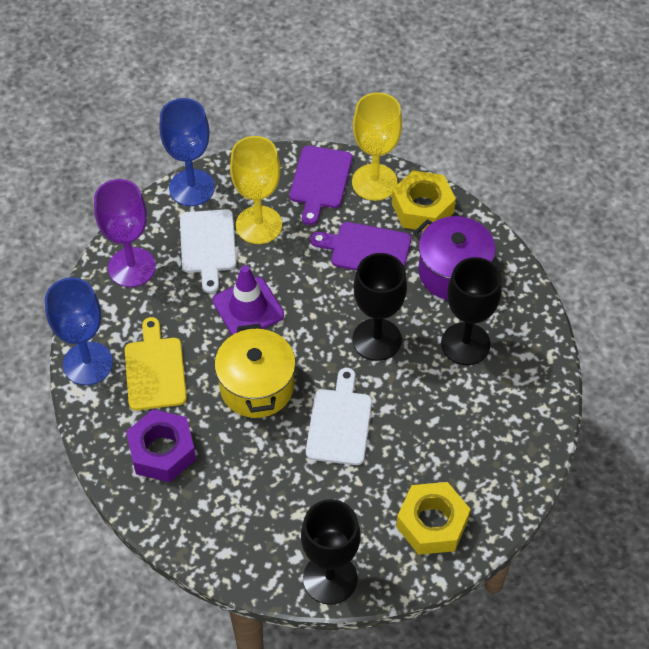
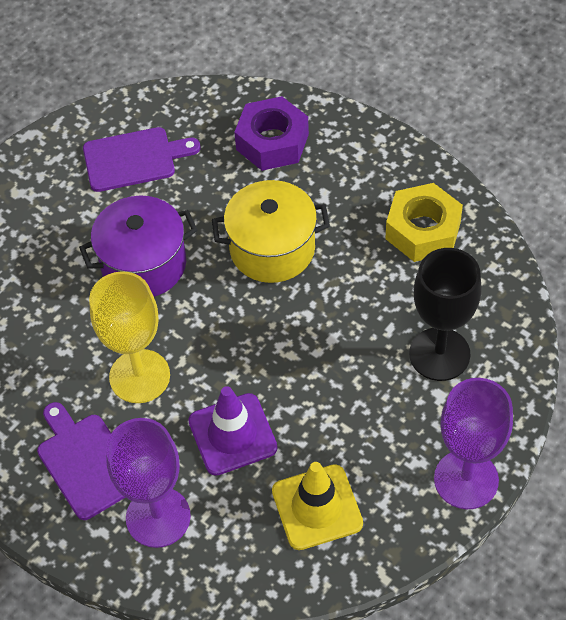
black goblet: 3 -> 1
blue goblet: 2 -> 0
purple goblet: 1 -> 2
white cutting board: 2 -> 0
yellow cutting board: 1 -> 0
yellow goblet: 2 -> 1
yellow nut: 2 -> 1
yellow traffic cone: 0 -> 1

